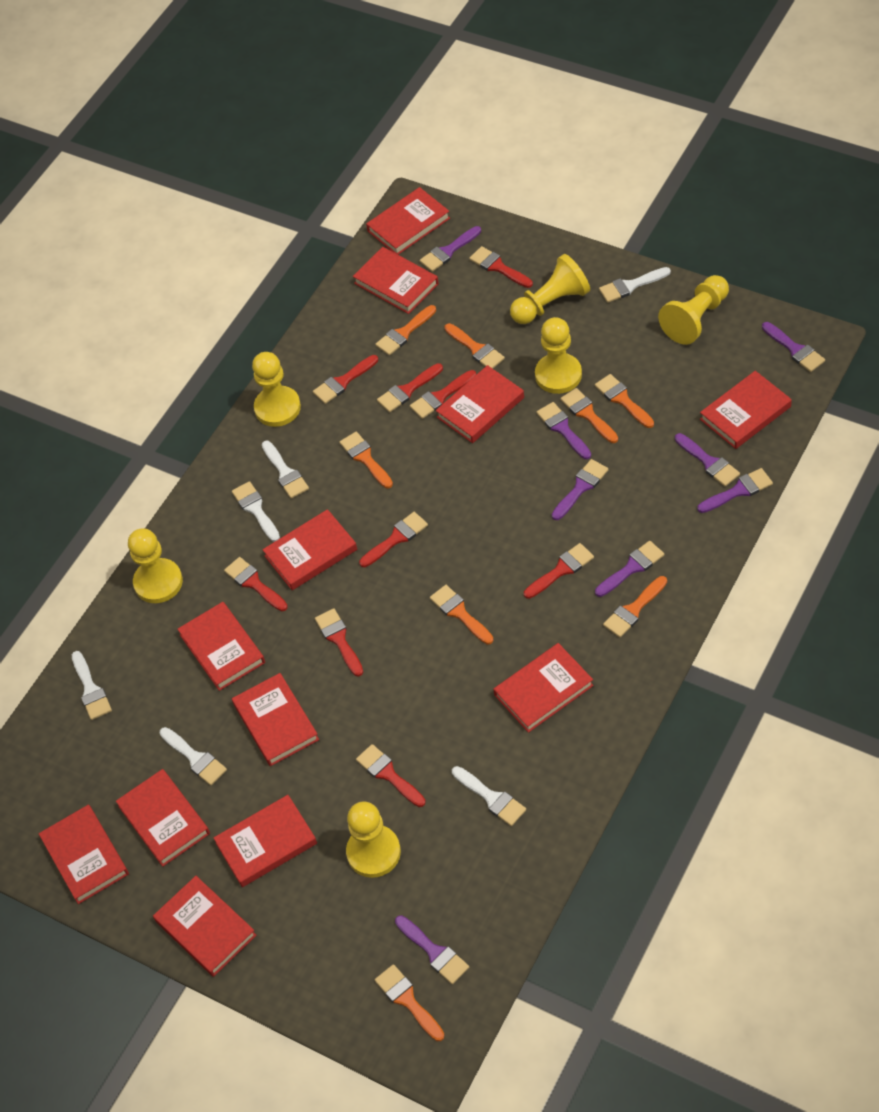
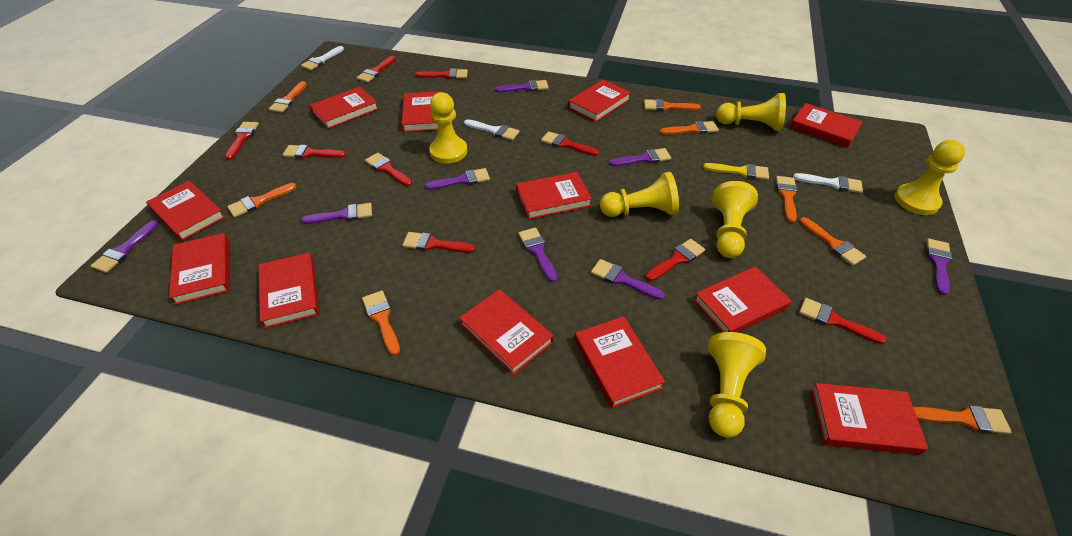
white brush: 6 -> 3
yellow brush: 0 -> 1

